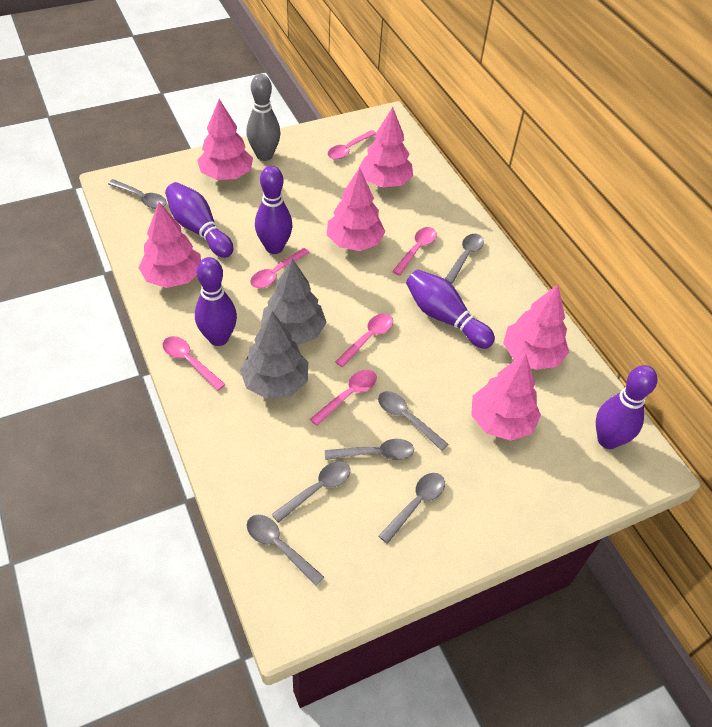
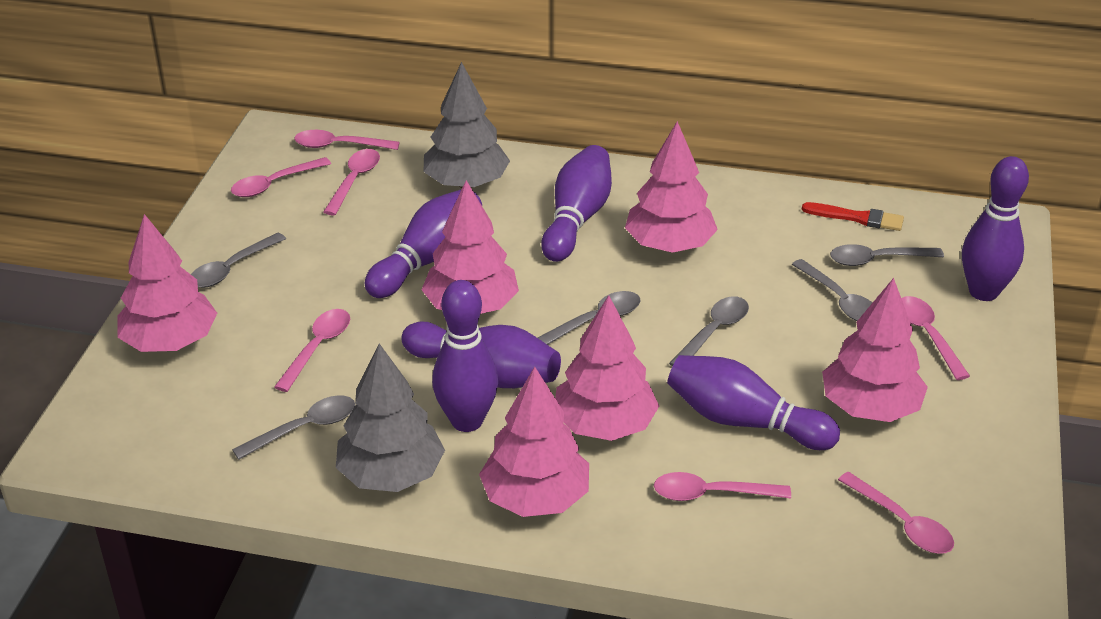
grey bowling pin: 1 -> 0
grey spoon: 7 -> 6
pink spoon: 6 -> 7
purple bowling pin: 5 -> 6
red brush: 0 -> 1

